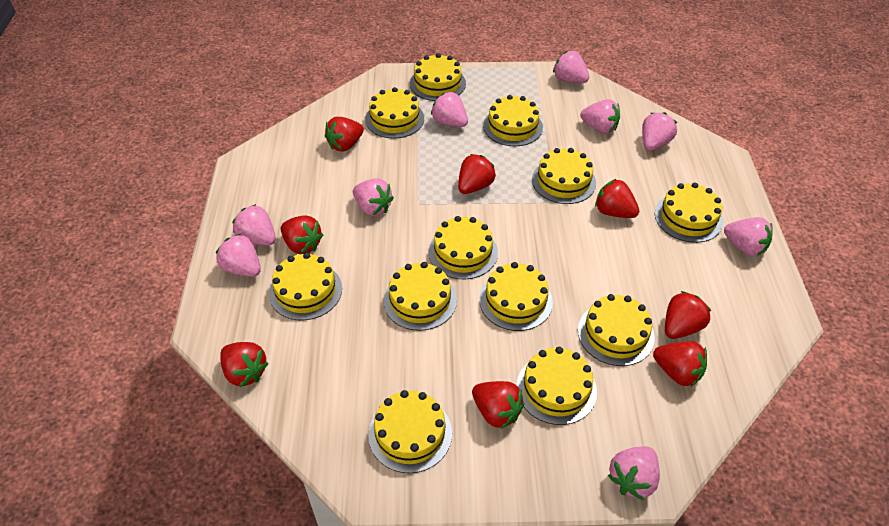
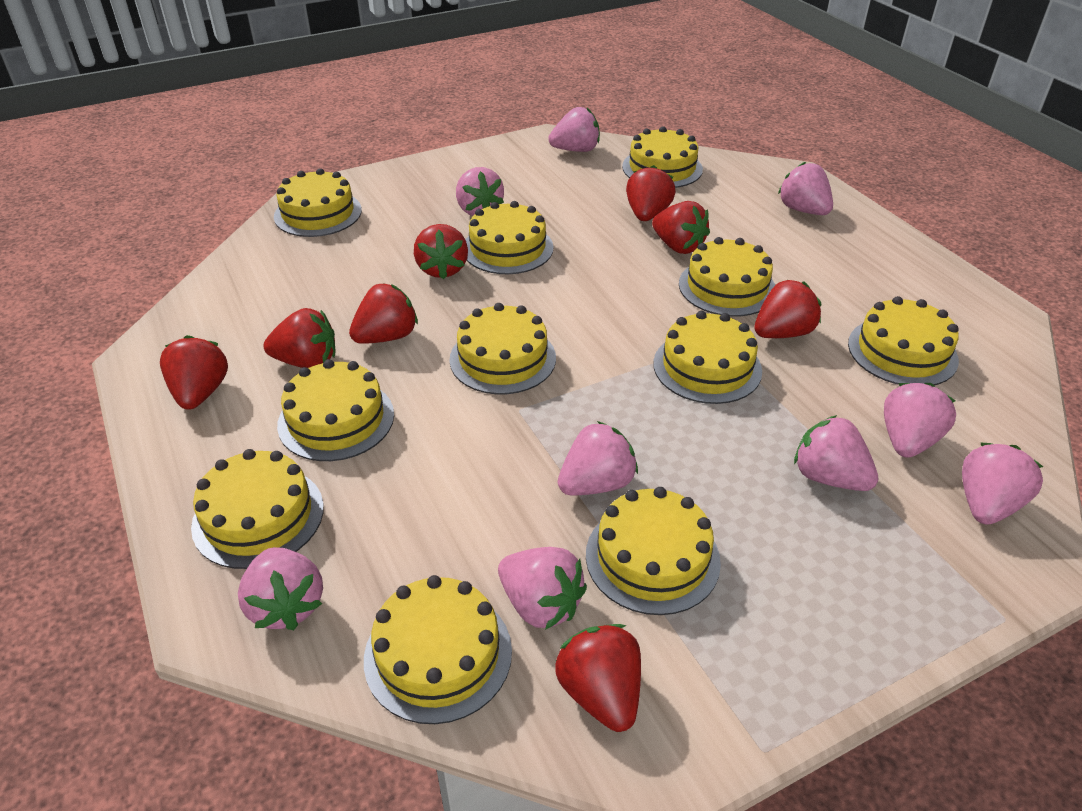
yellow cake: 12 -> 11

